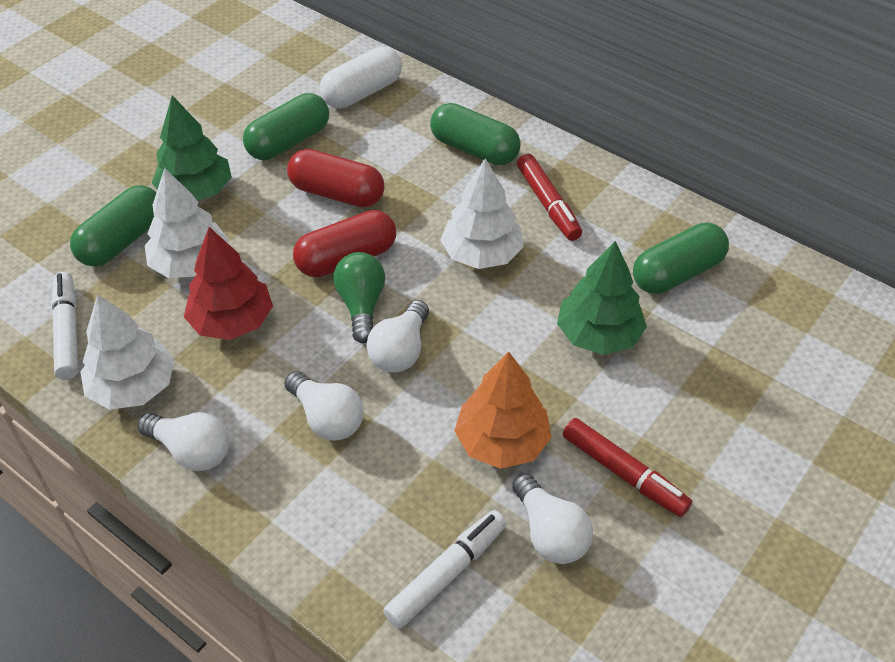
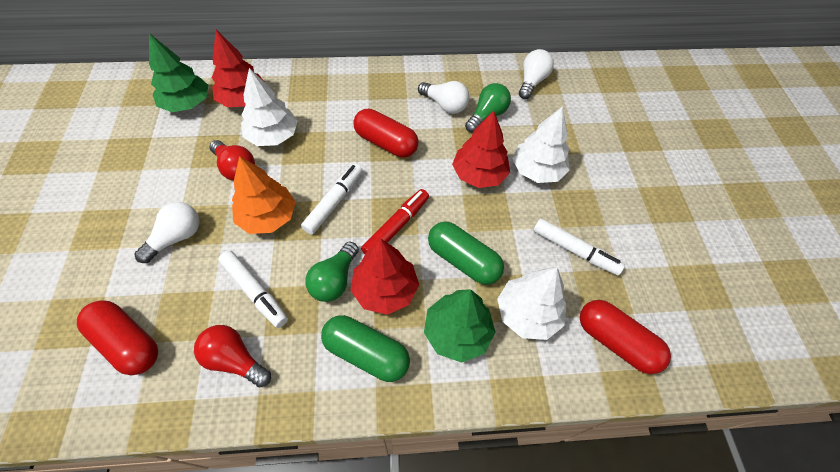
green capsule: 4 -> 2
green light bulb: 1 -> 2
red capsule: 2 -> 3
red light bulb: 0 -> 2
red marker: 2 -> 1
red tree: 1 -> 3
white capsule: 1 -> 0
white light bulb: 4 -> 3
white marker: 2 -> 3

